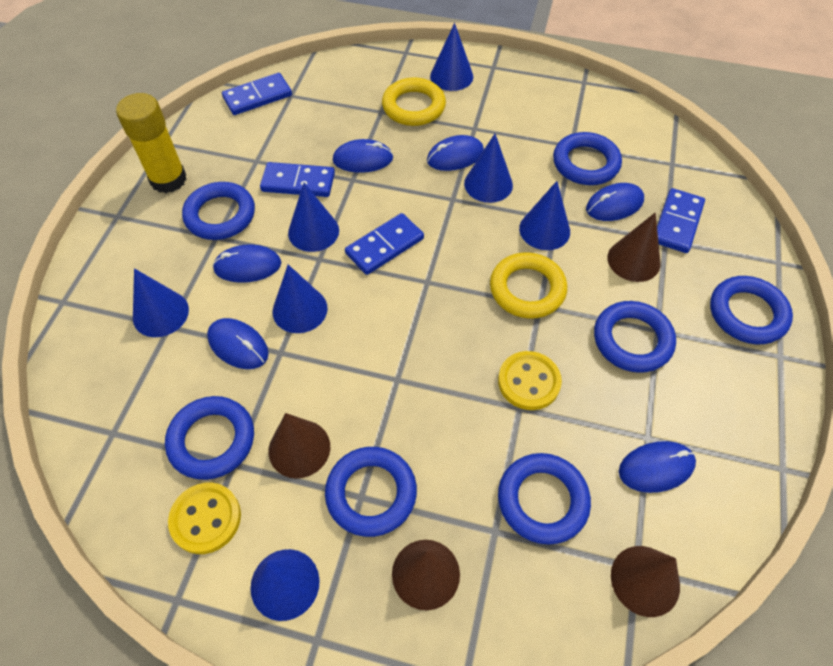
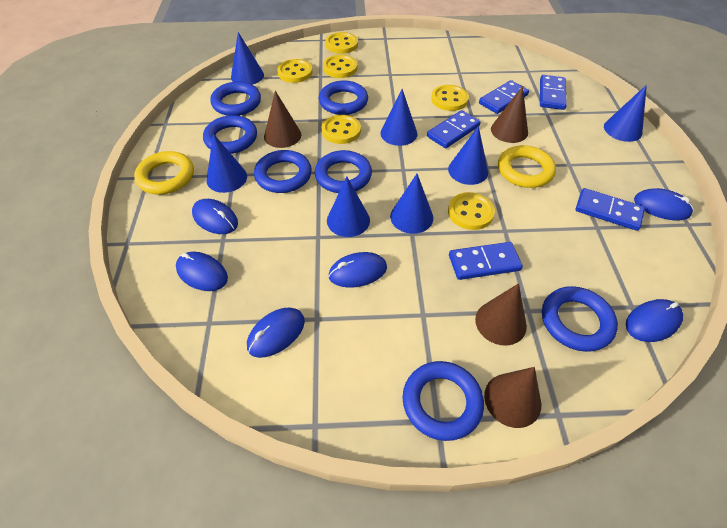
blue domino: 4 -> 5
yellow button: 2 -> 6
yellow glue stick: 1 -> 0

